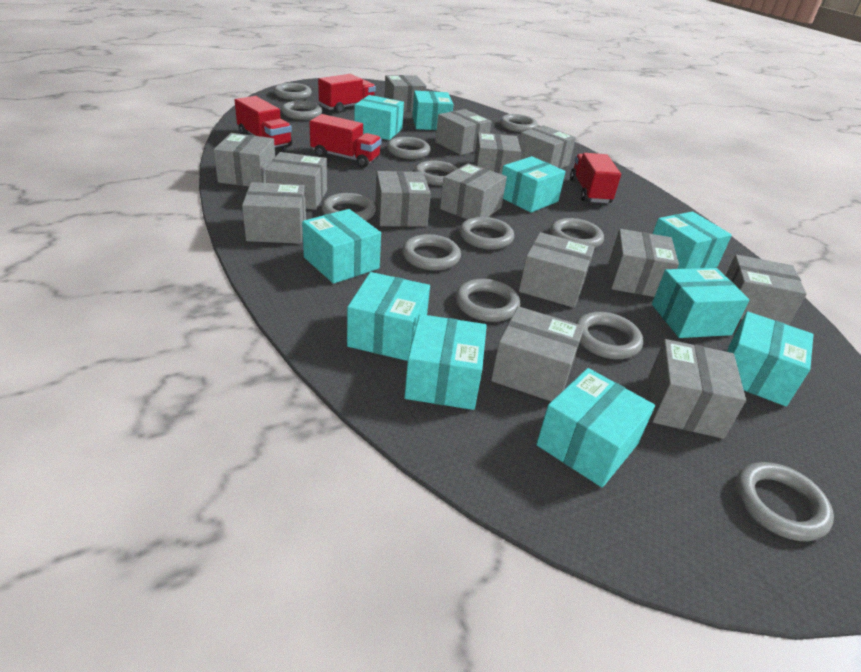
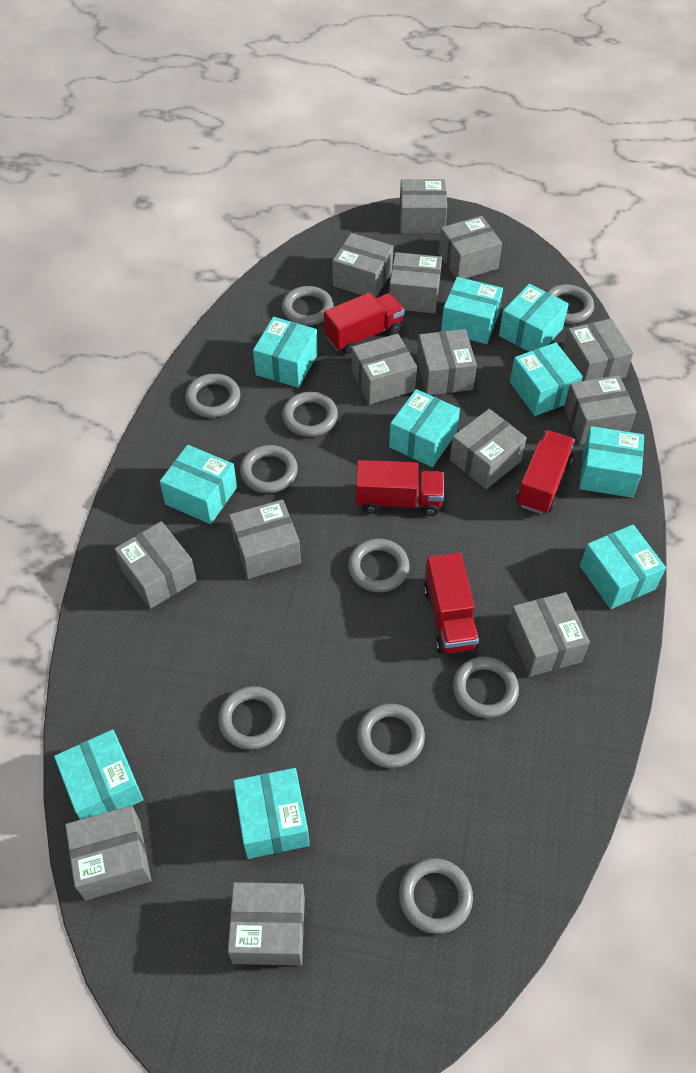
grey ring: 12 -> 10

